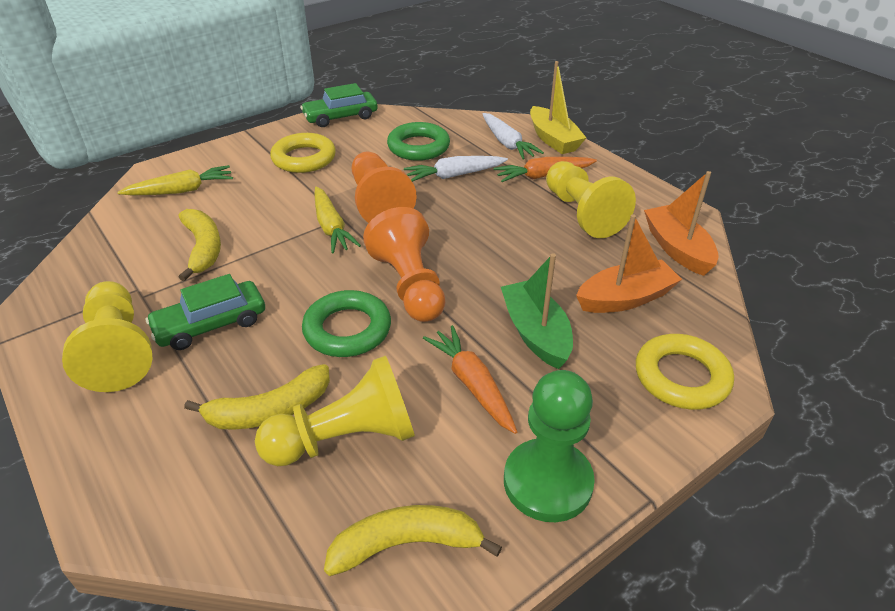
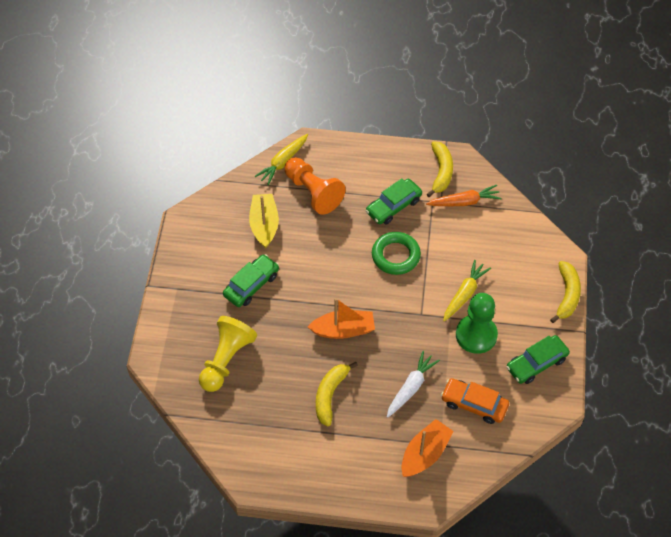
green boat: 1 -> 0
green car: 2 -> 3
green ring: 2 -> 1
orange car: 0 -> 1
orange carrot: 2 -> 1
orange pawn: 2 -> 1
white carrot: 2 -> 1
yellow pawn: 3 -> 1
yellow ring: 2 -> 0

